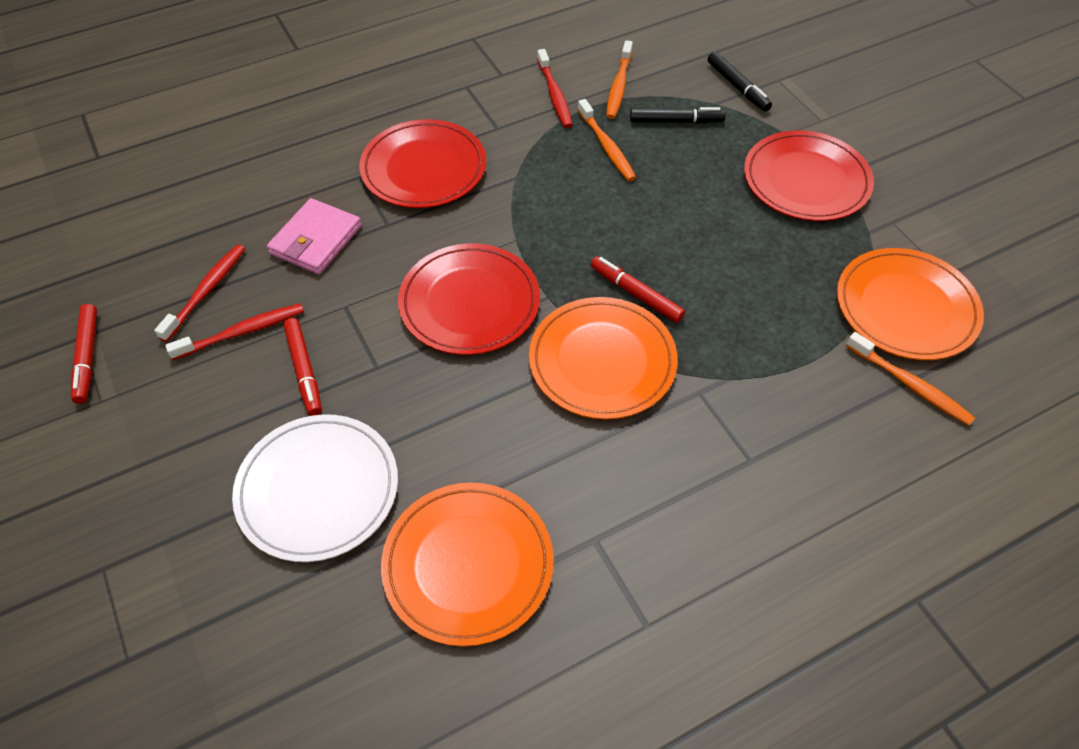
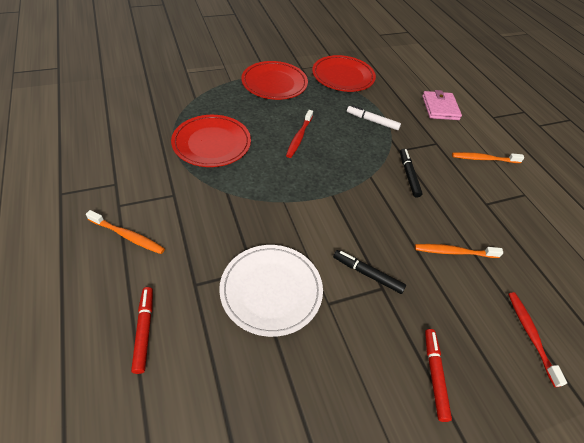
orange plate: 3 -> 0
red marker: 3 -> 2
red toothbrush: 3 -> 2
white marker: 0 -> 1

